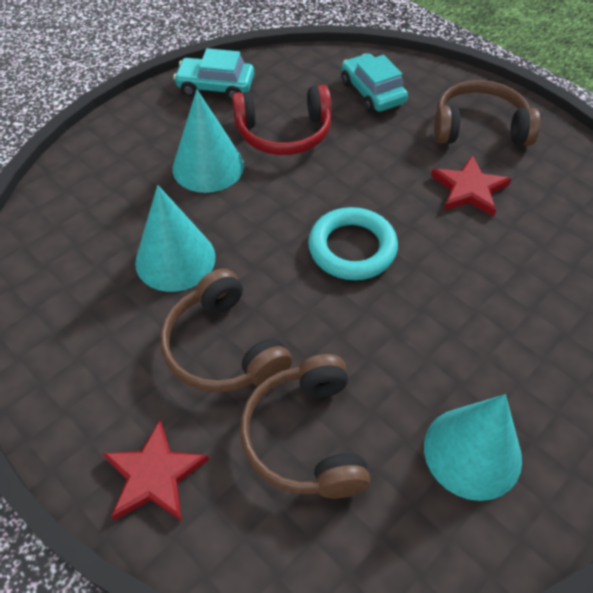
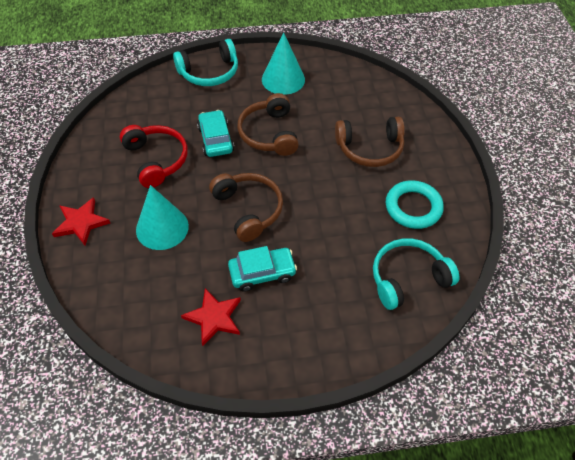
turquoise cone: 3 -> 2
turquoise headphones: 0 -> 2

